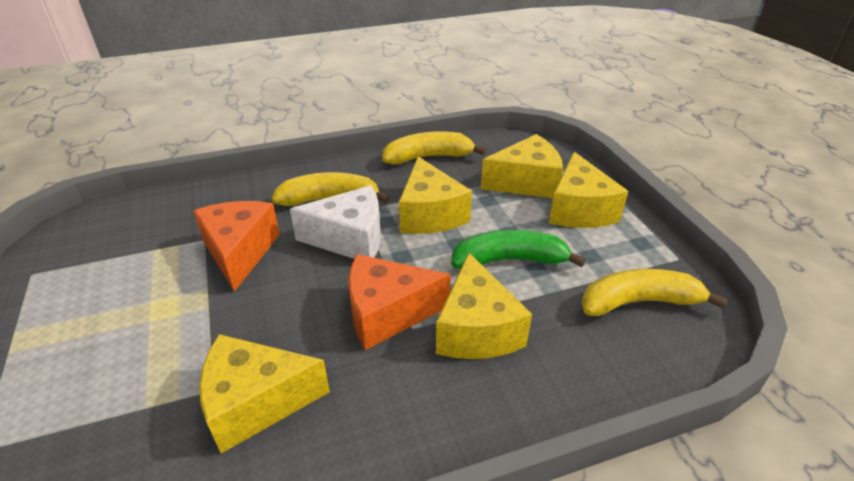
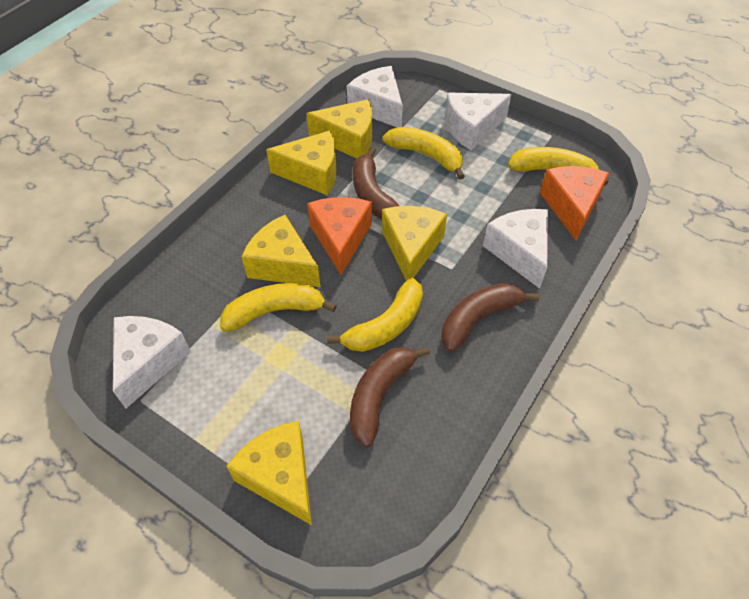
brown banana: 0 -> 3
green banana: 1 -> 0
white cheese: 1 -> 4
yellow banana: 3 -> 4

